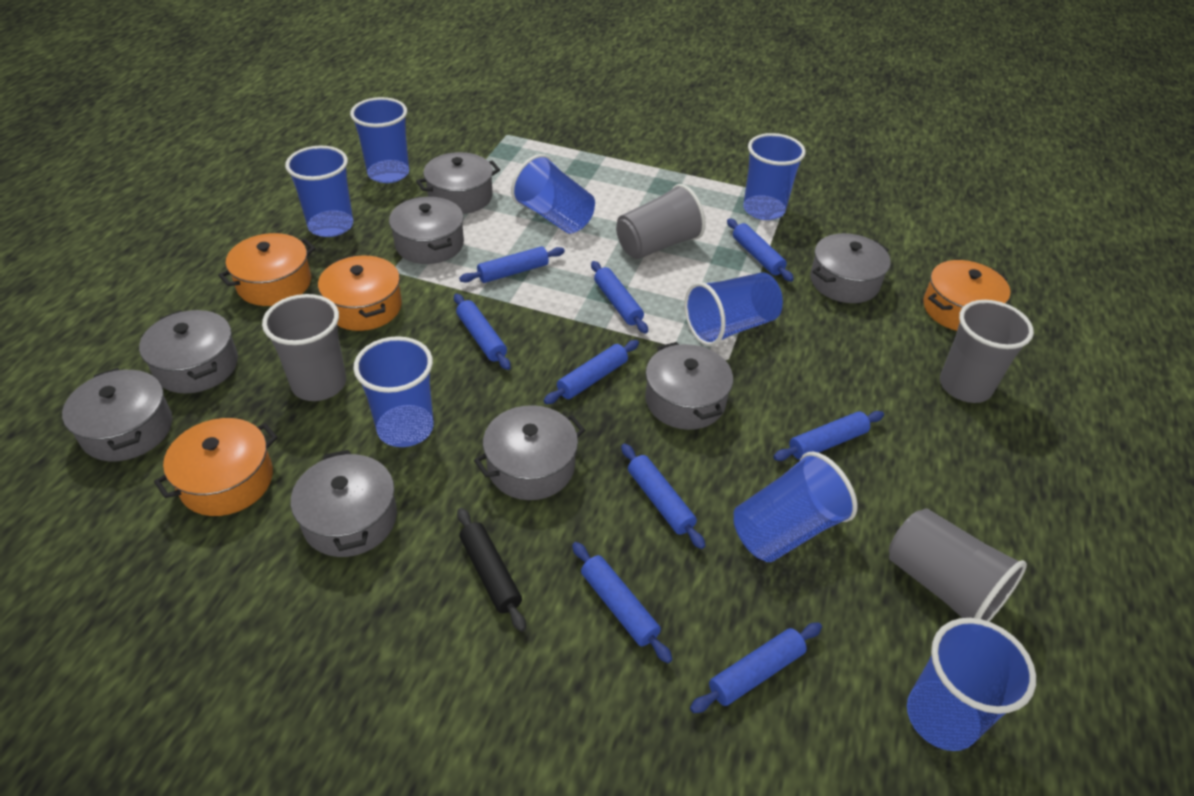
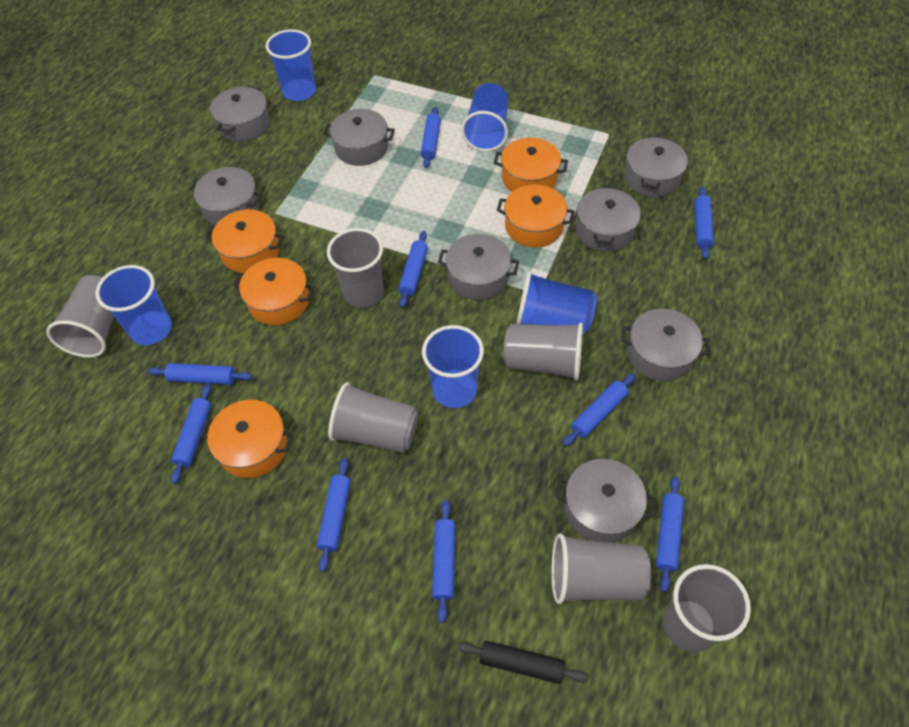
blue cup: 8 -> 5
grey cup: 4 -> 6
orange pot: 4 -> 5

